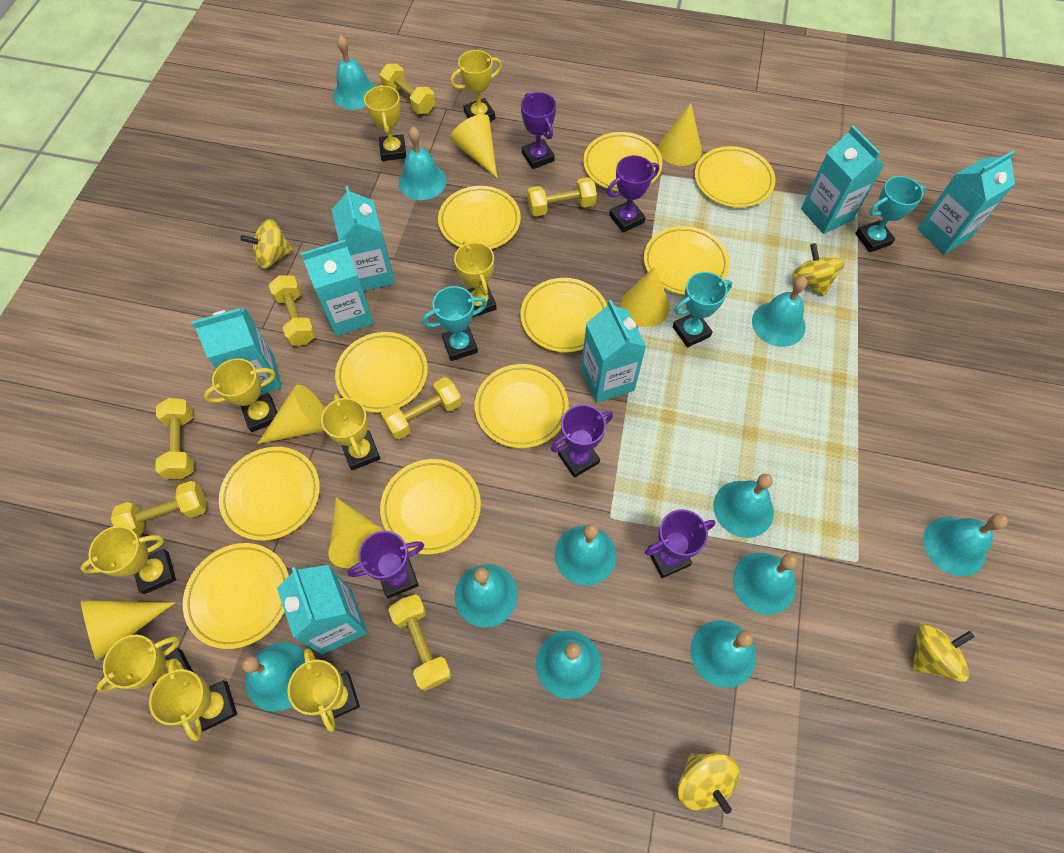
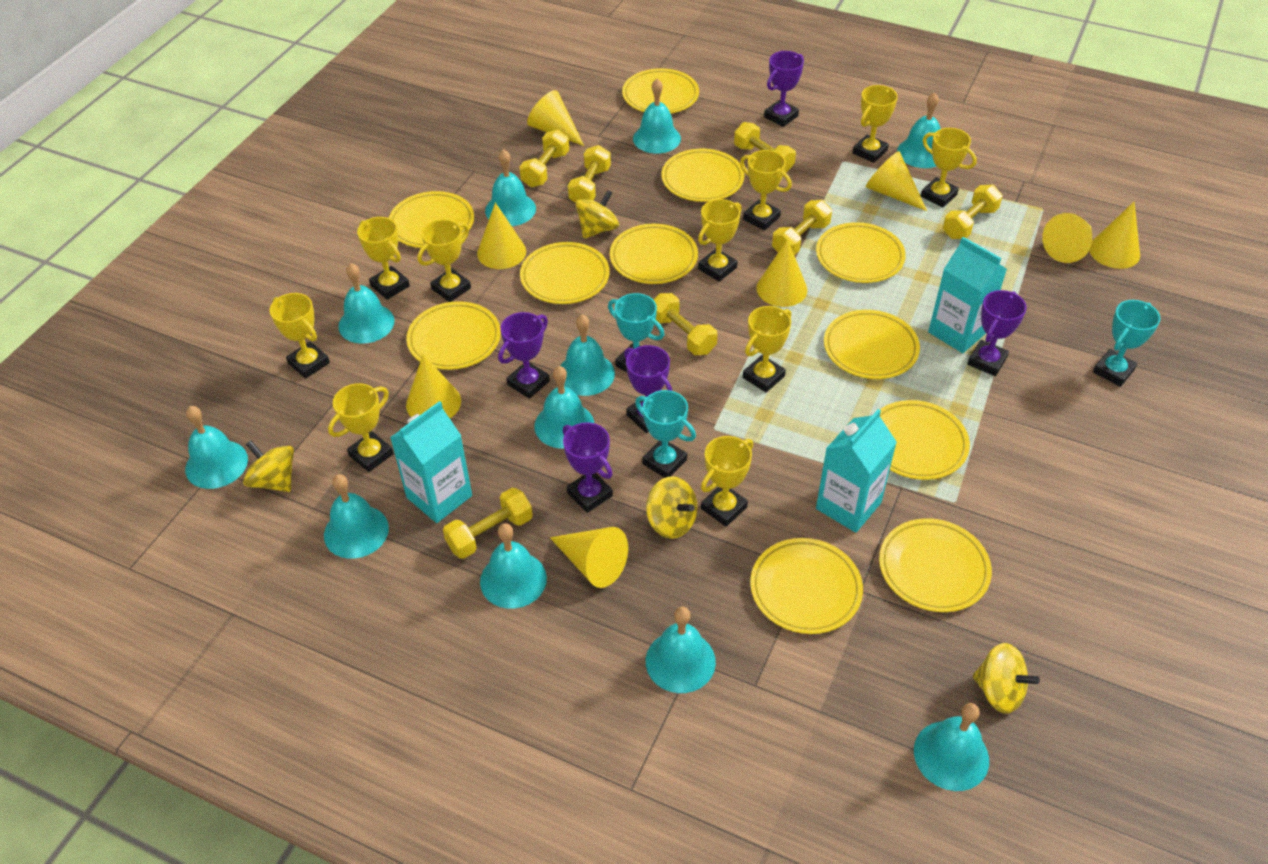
turquoise carton: 7 -> 3
yellow cone: 6 -> 8
yellow plate: 10 -> 11
yellow trophy: 9 -> 10

